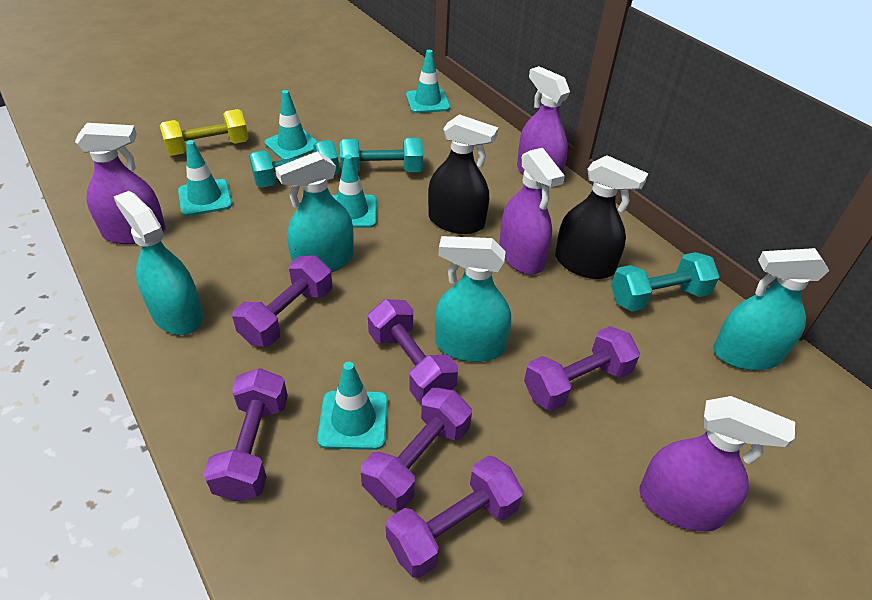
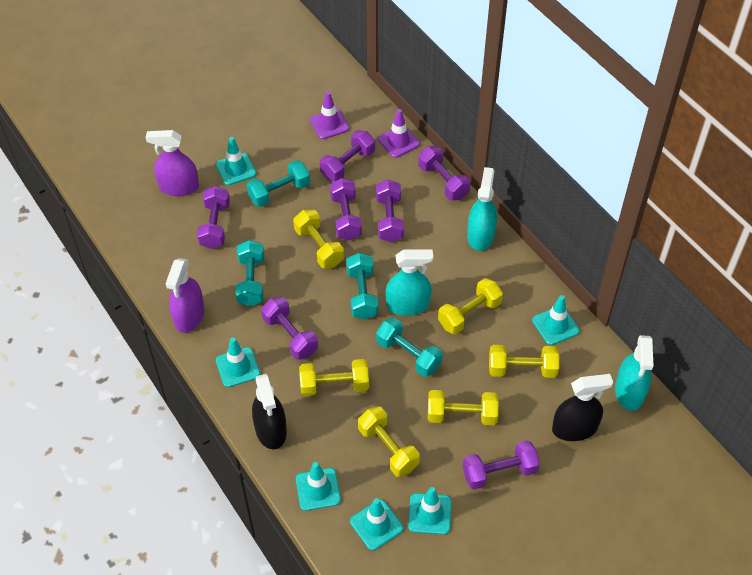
purple dumbbell: 6 -> 7
purple spray bottle: 4 -> 2
purple traffic cone: 0 -> 2
turquoise dumbbell: 3 -> 4
turquoise spray bottle: 4 -> 3
turquoise traffic cone: 5 -> 6
yellow dumbbell: 1 -> 6

